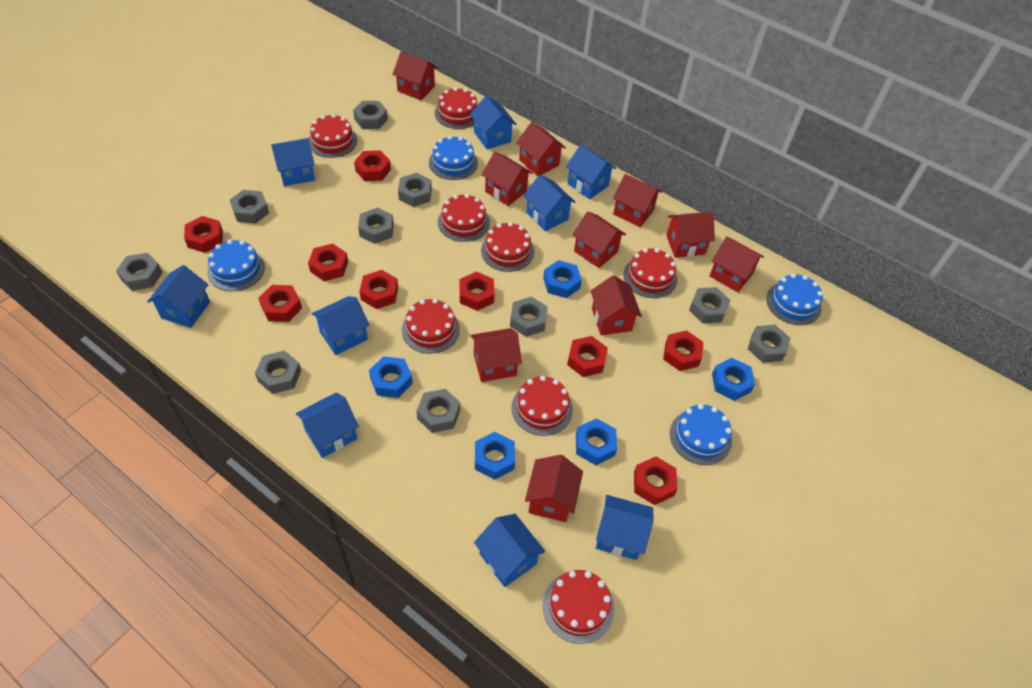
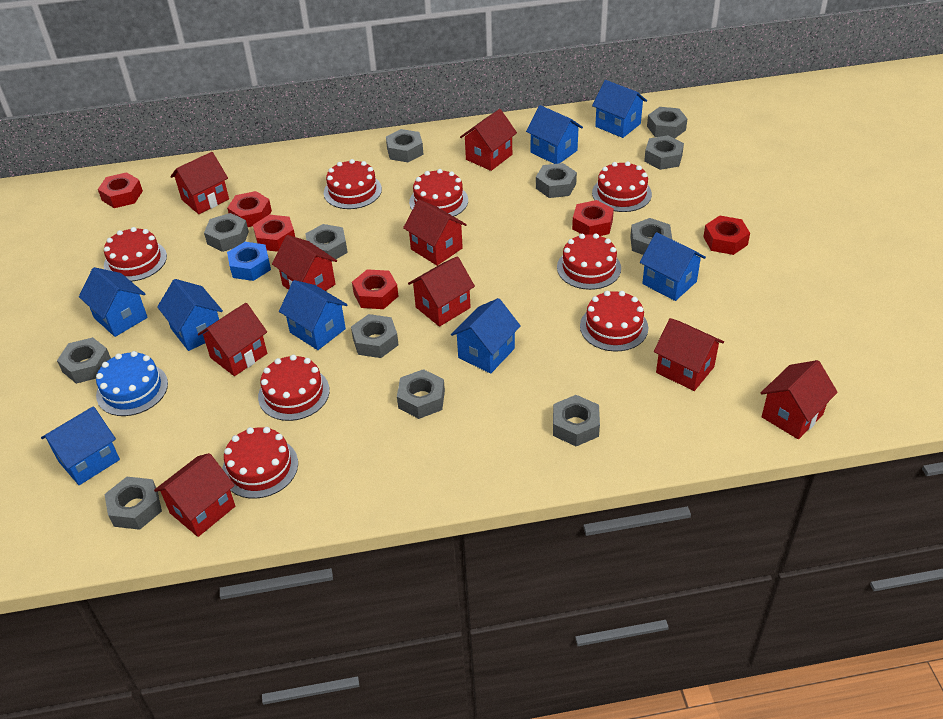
blue cake: 4 -> 1
blue house: 9 -> 8
blue nut: 5 -> 1
grey nut: 10 -> 12
red house: 10 -> 9
red nut: 9 -> 6

